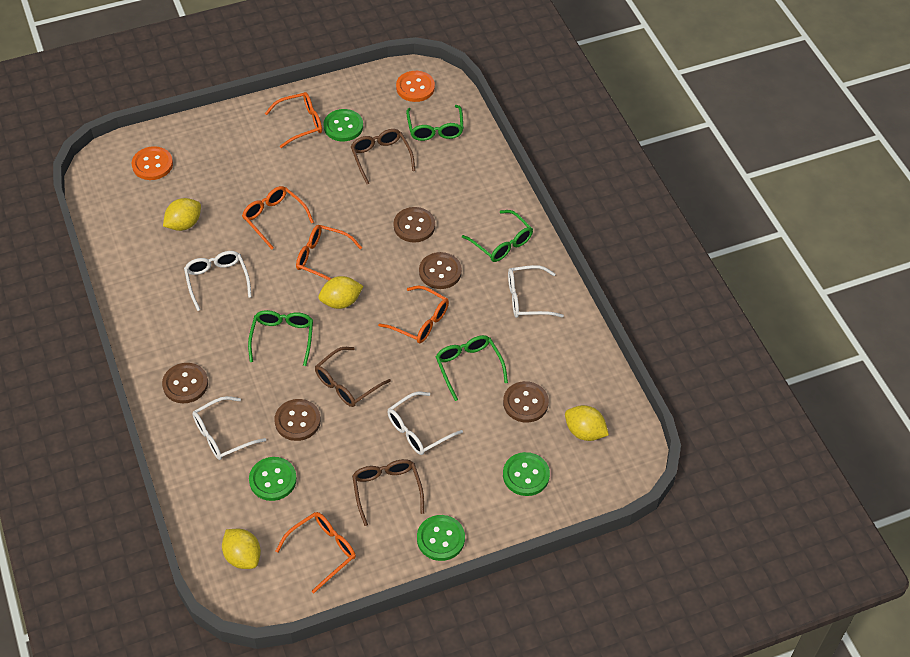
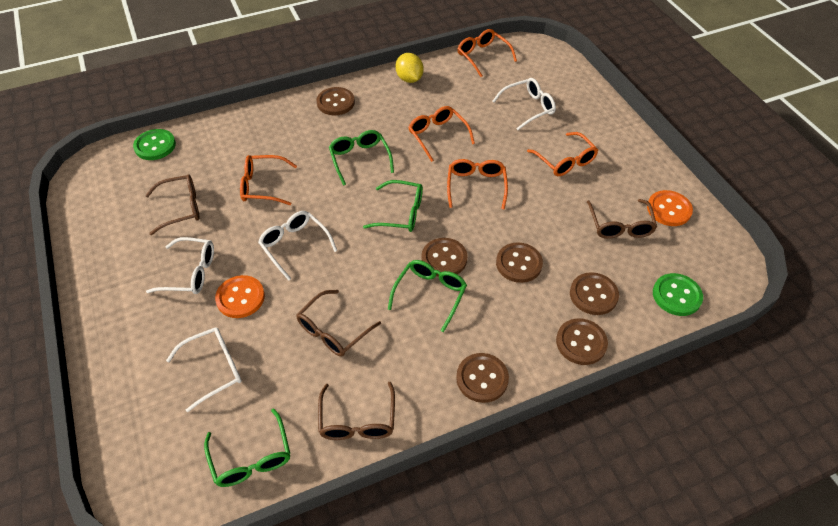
brown button: 5 -> 6
brown glasses: 3 -> 4
green button: 4 -> 2
yellow lemon: 4 -> 1

